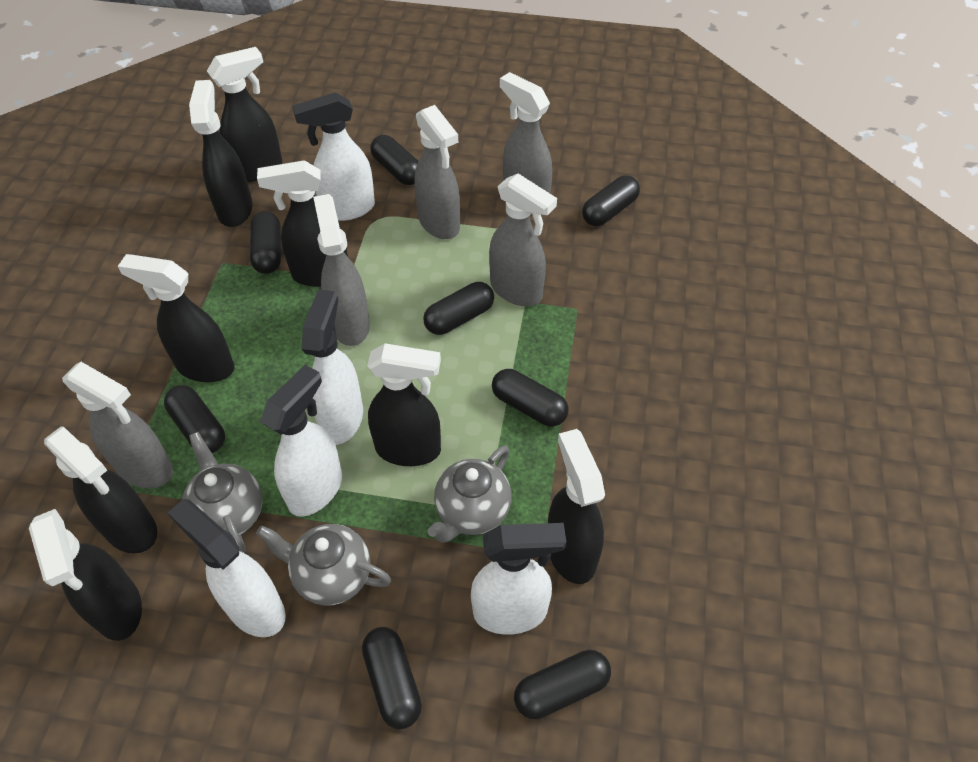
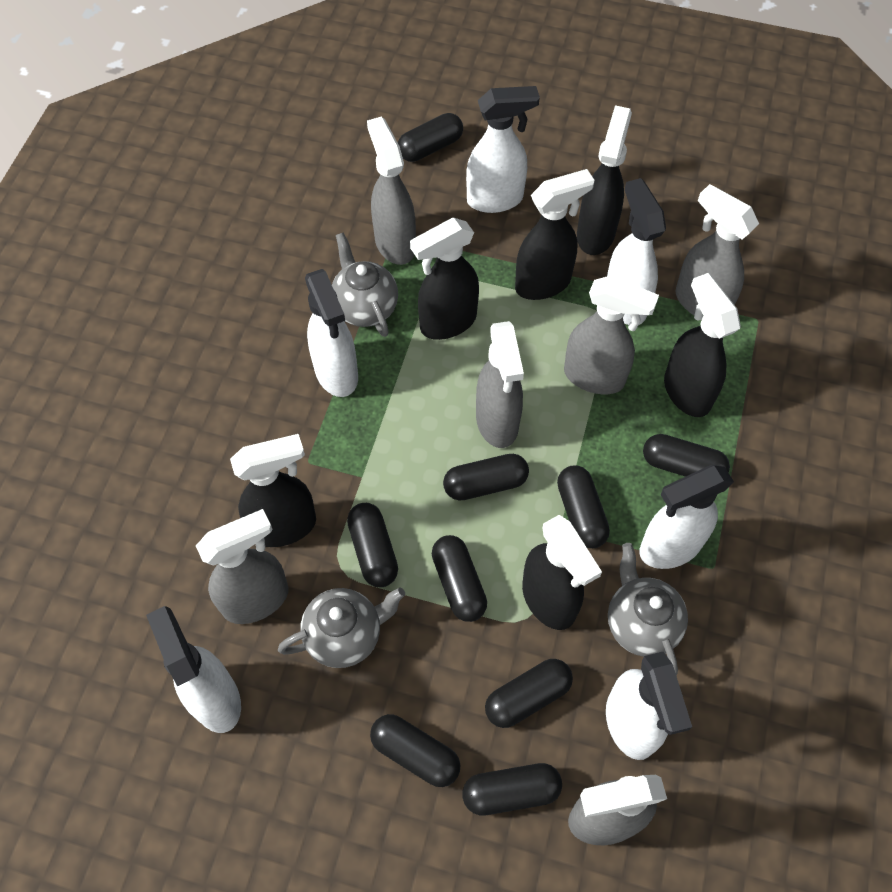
black capsule: 8 -> 9
black spray bottle: 8 -> 6
grey spray bottle: 5 -> 6
white spray bottle: 5 -> 6

